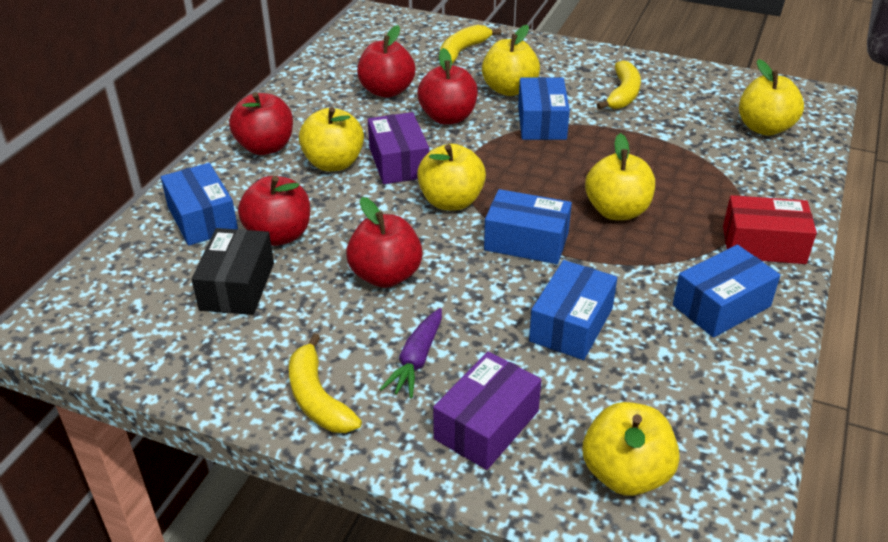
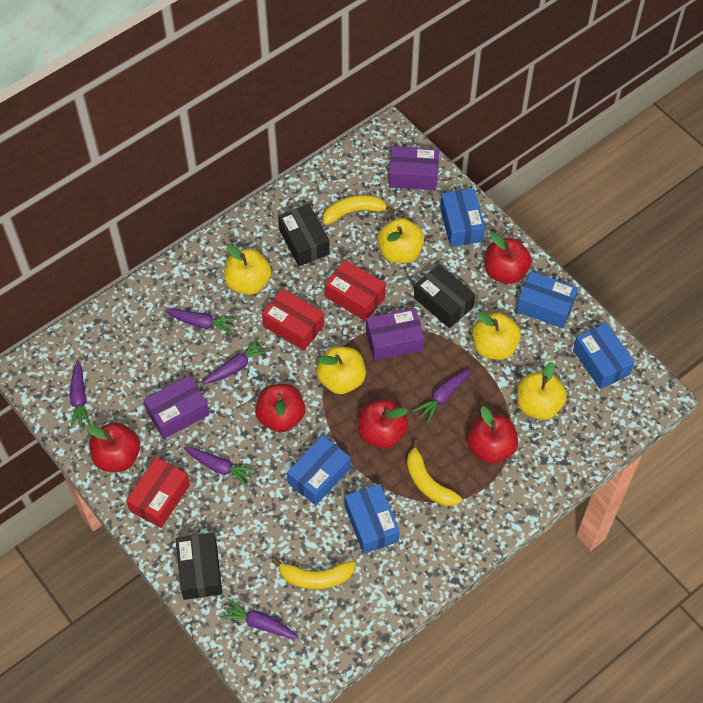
black box: 1 -> 3
purple box: 2 -> 3
purple carrot: 1 -> 6
red box: 1 -> 3
yellow apple: 6 -> 5

